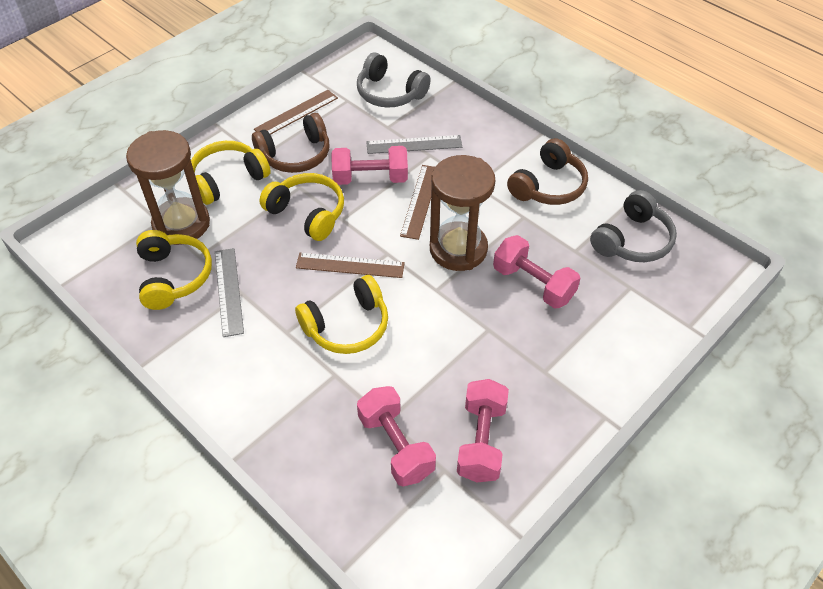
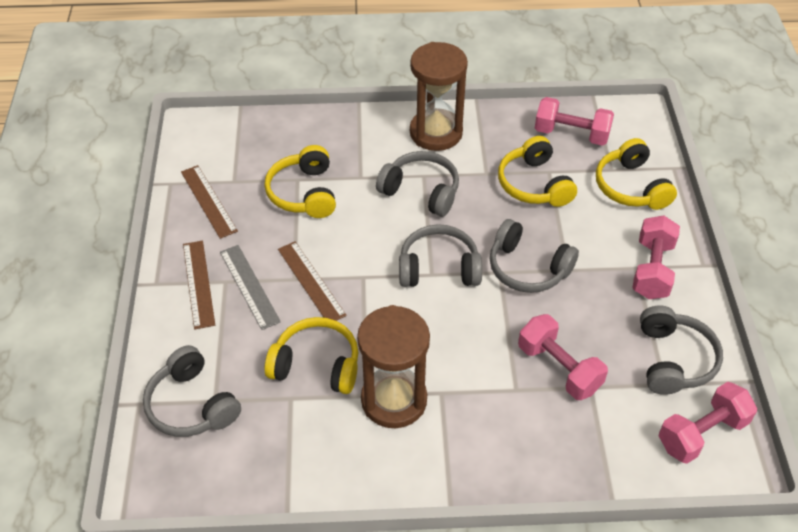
brown headphones: 2 -> 0
grey headphones: 2 -> 5
grey ruler: 2 -> 1

